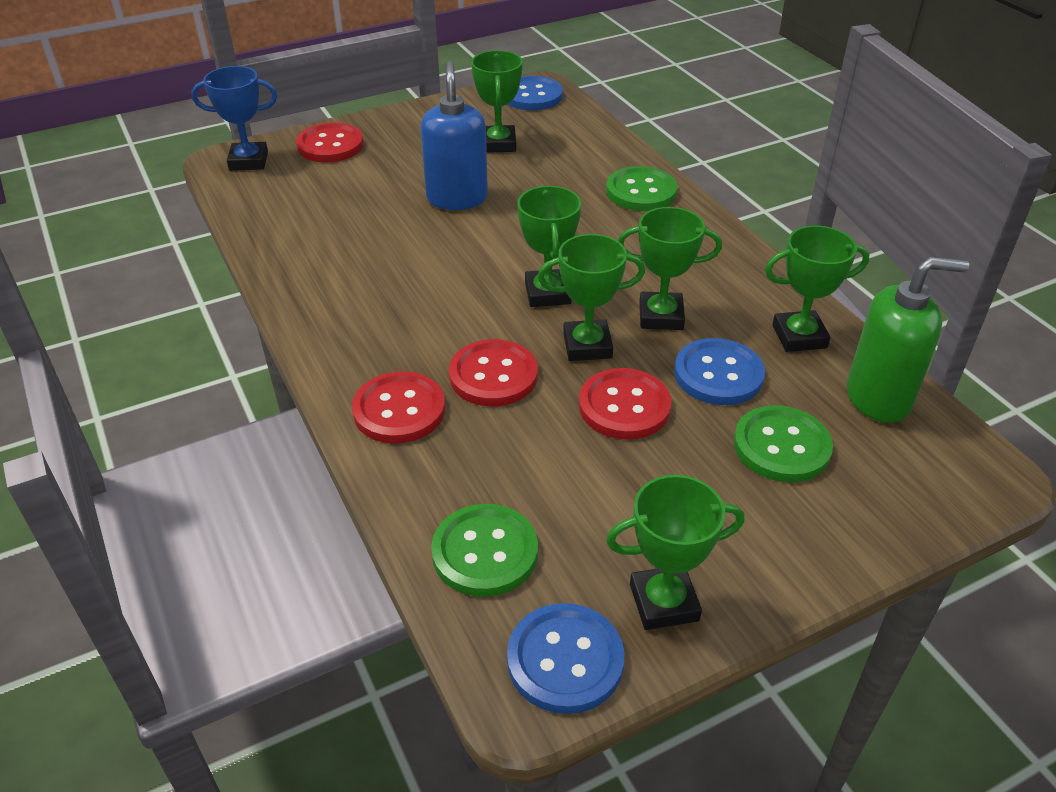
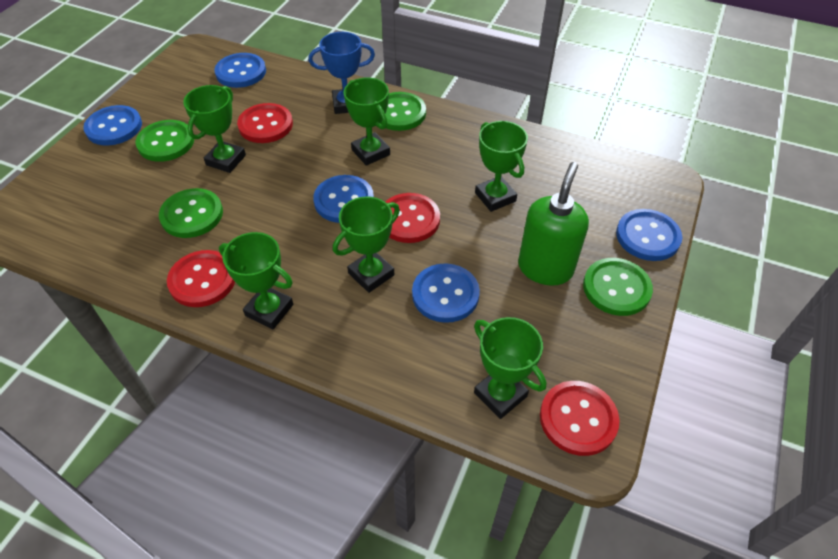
blue button: 3 -> 5
blue soap dispenser: 1 -> 0
green button: 3 -> 4

